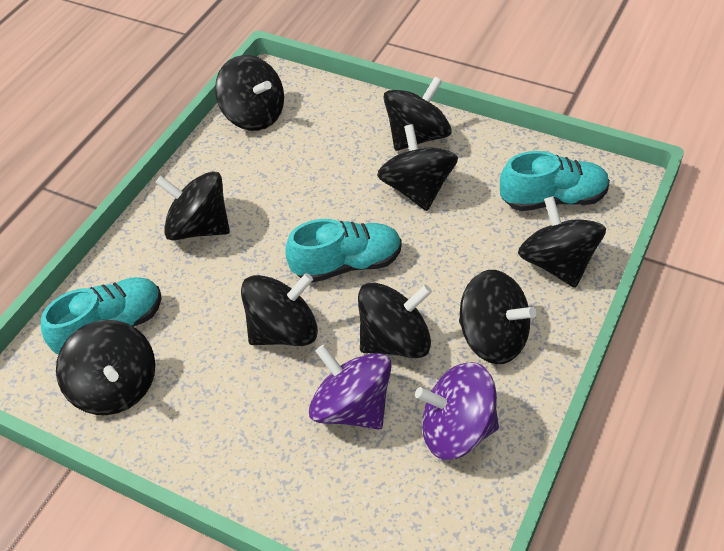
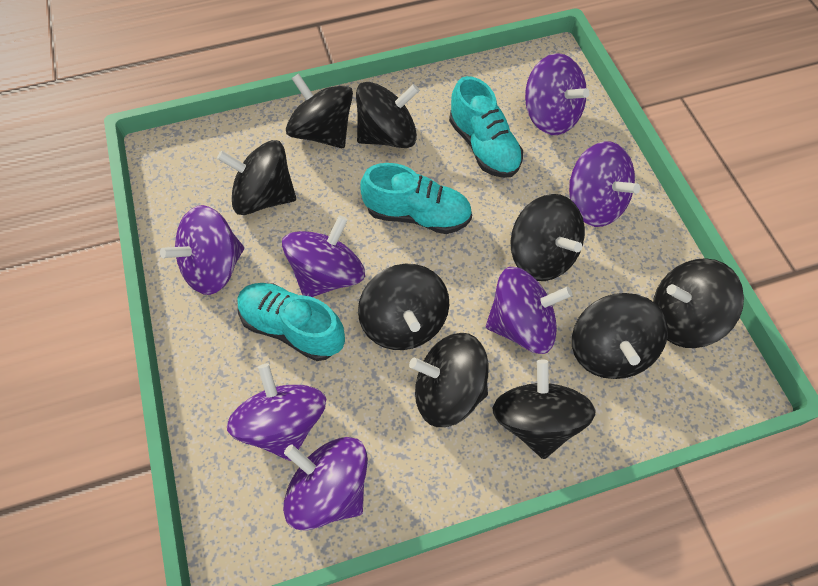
purple spinning top: 2 -> 7

